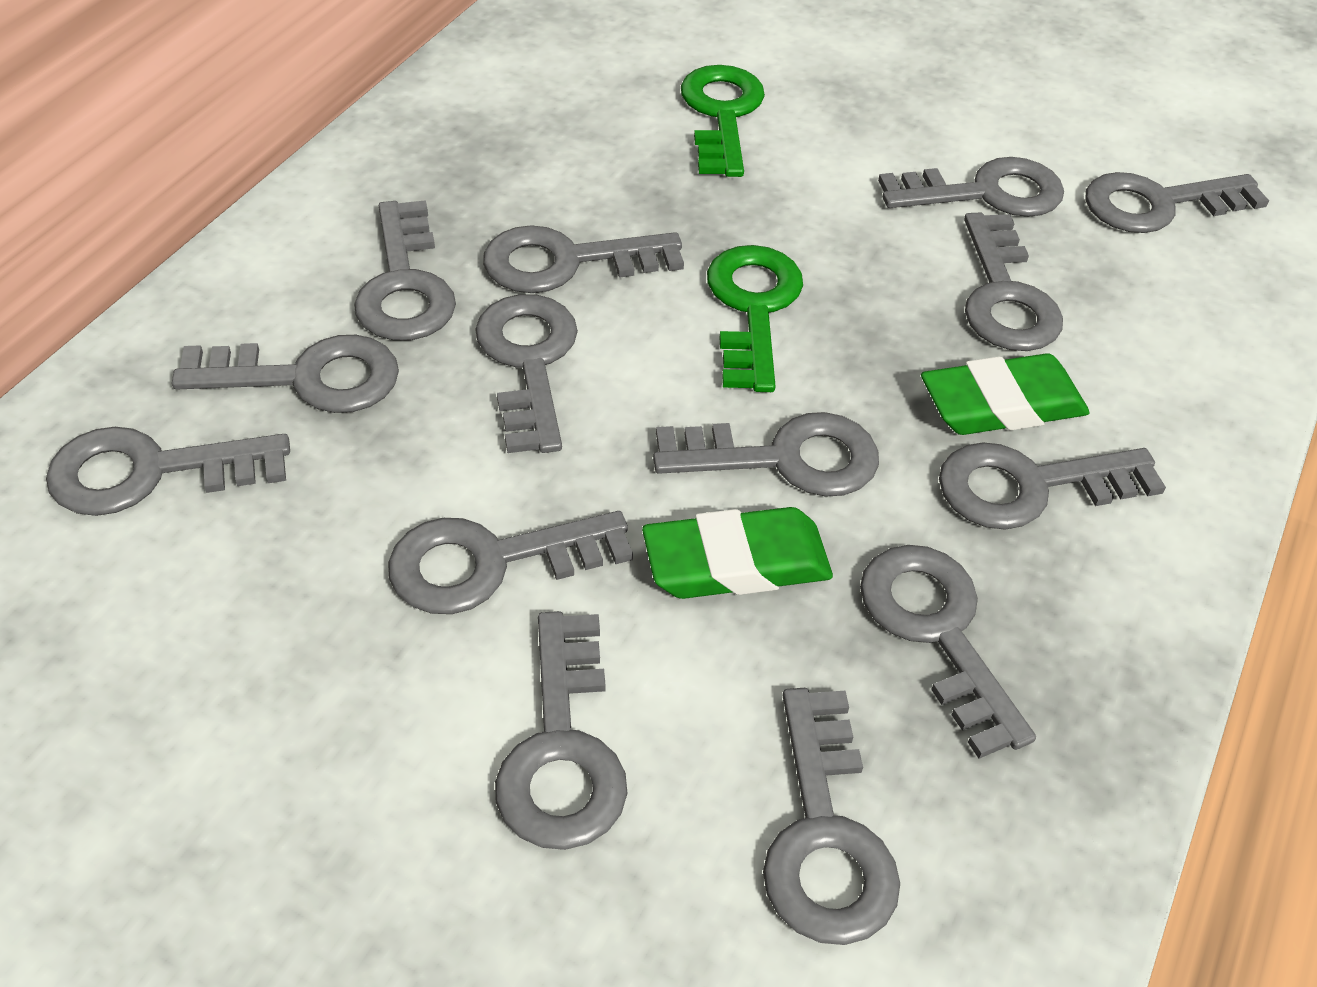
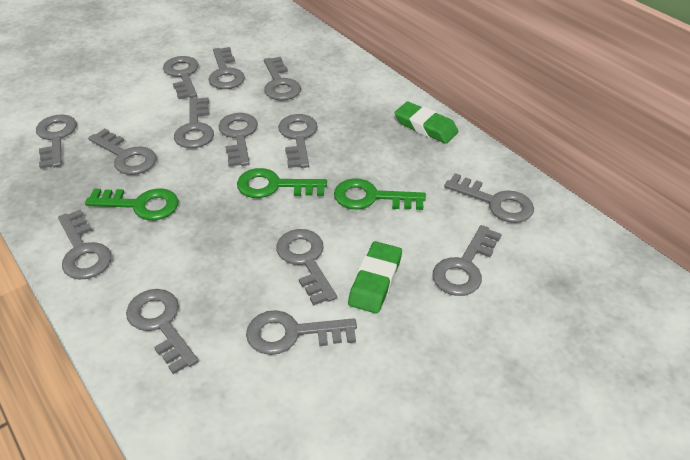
green key: 2 -> 3

